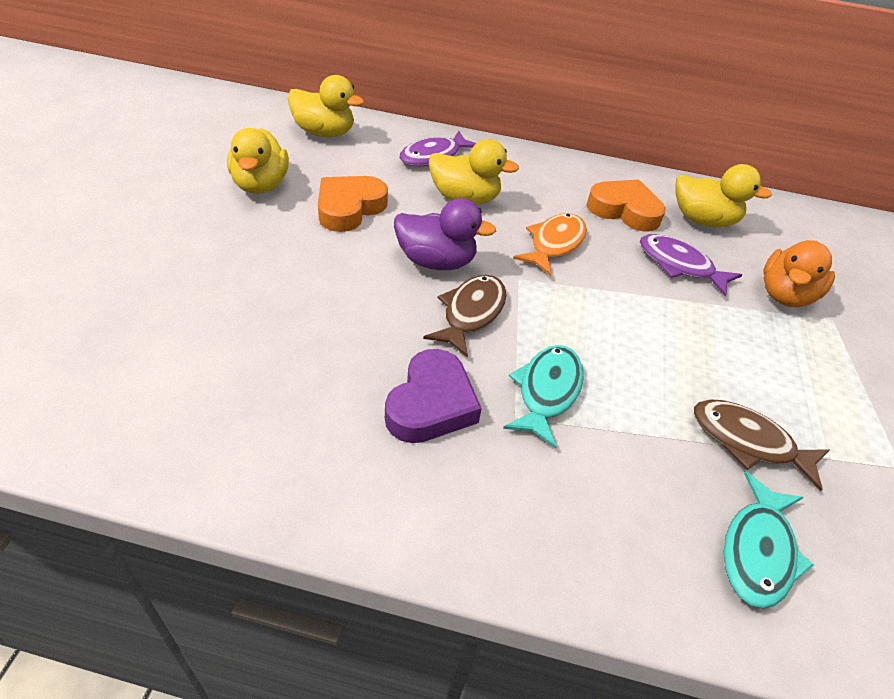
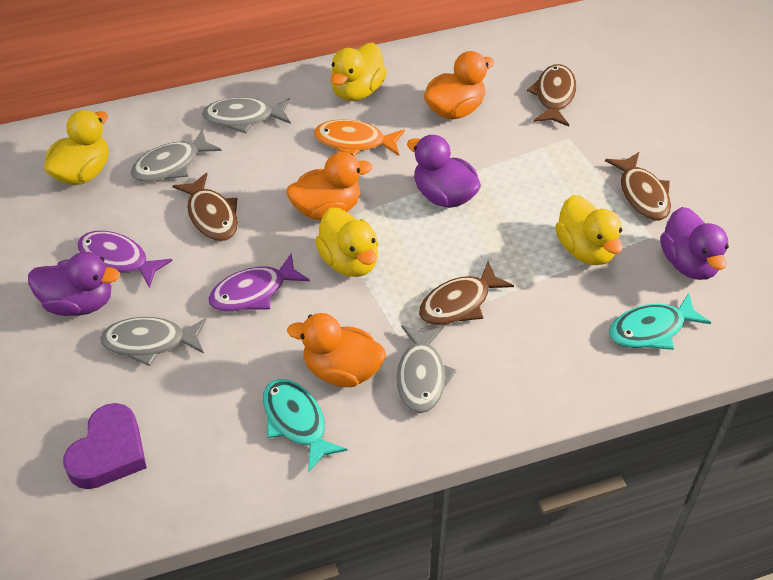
brown fish: 2 -> 4
grey fish: 0 -> 4
orange duck: 1 -> 3
orange heart: 2 -> 0
purple duck: 1 -> 3

